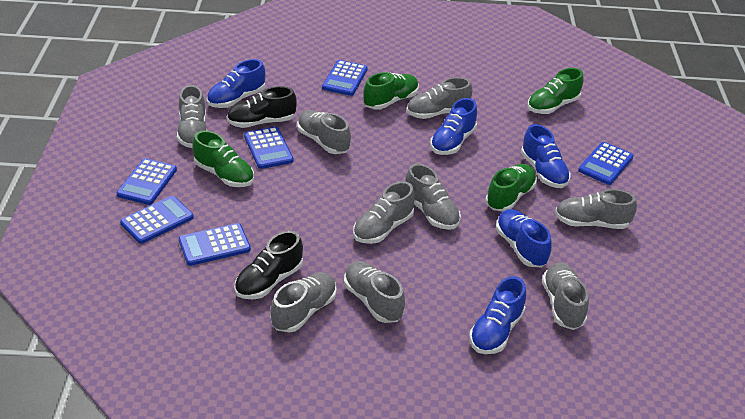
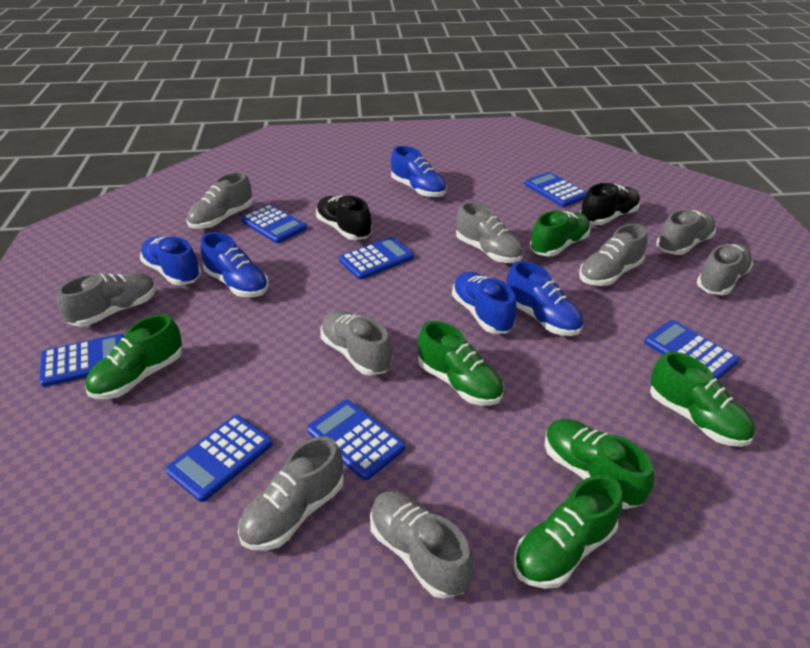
blue calculator: 6 -> 7
green shoe: 4 -> 6

